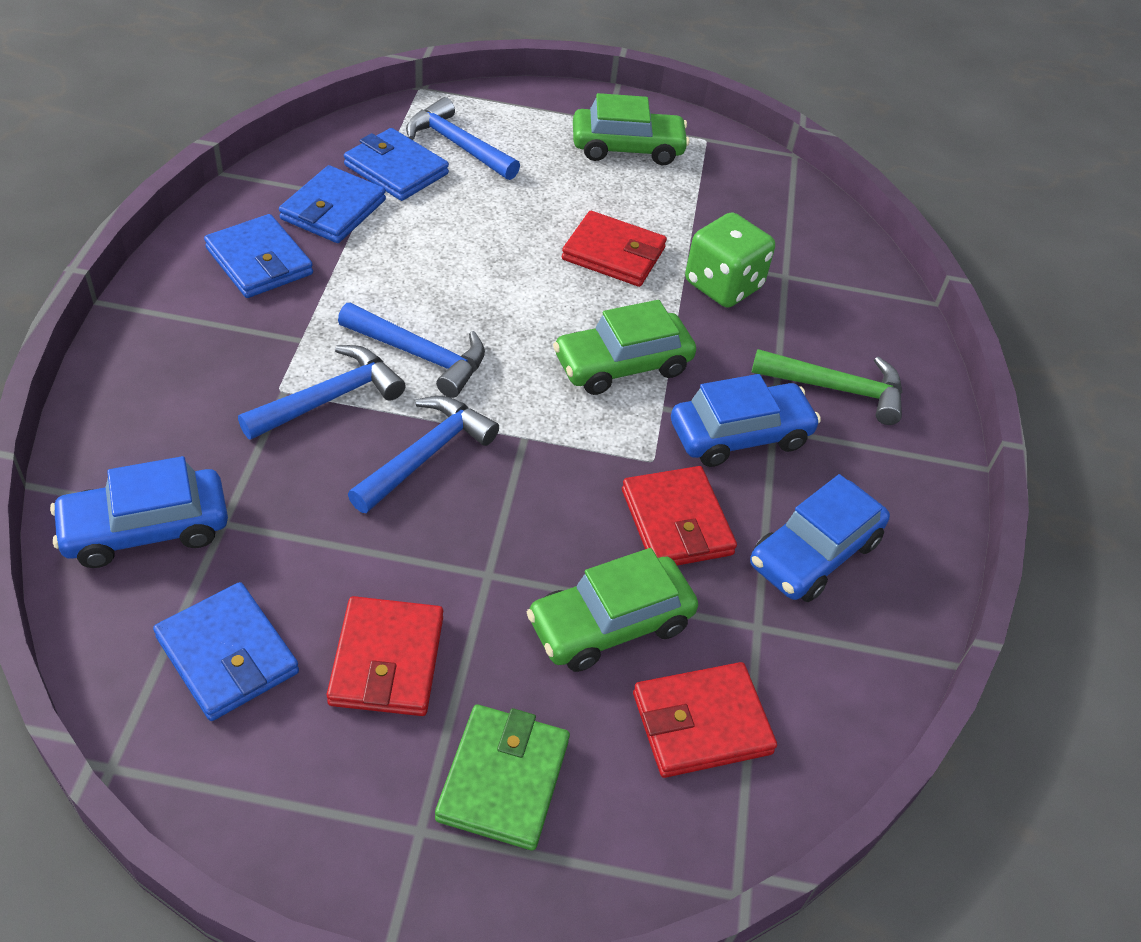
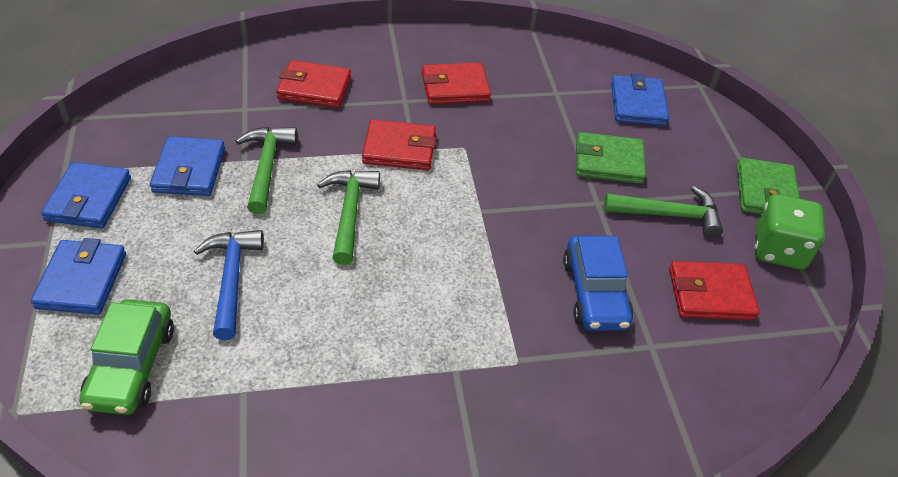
blue car: 3 -> 1
blue hammer: 4 -> 1
green car: 3 -> 1
green hammer: 1 -> 3
green wallet: 1 -> 2

